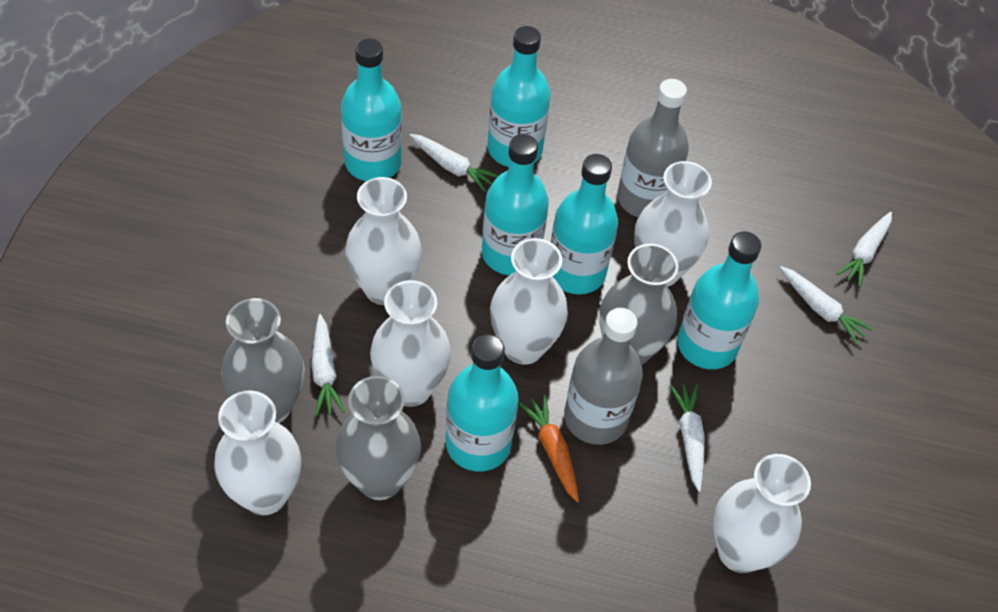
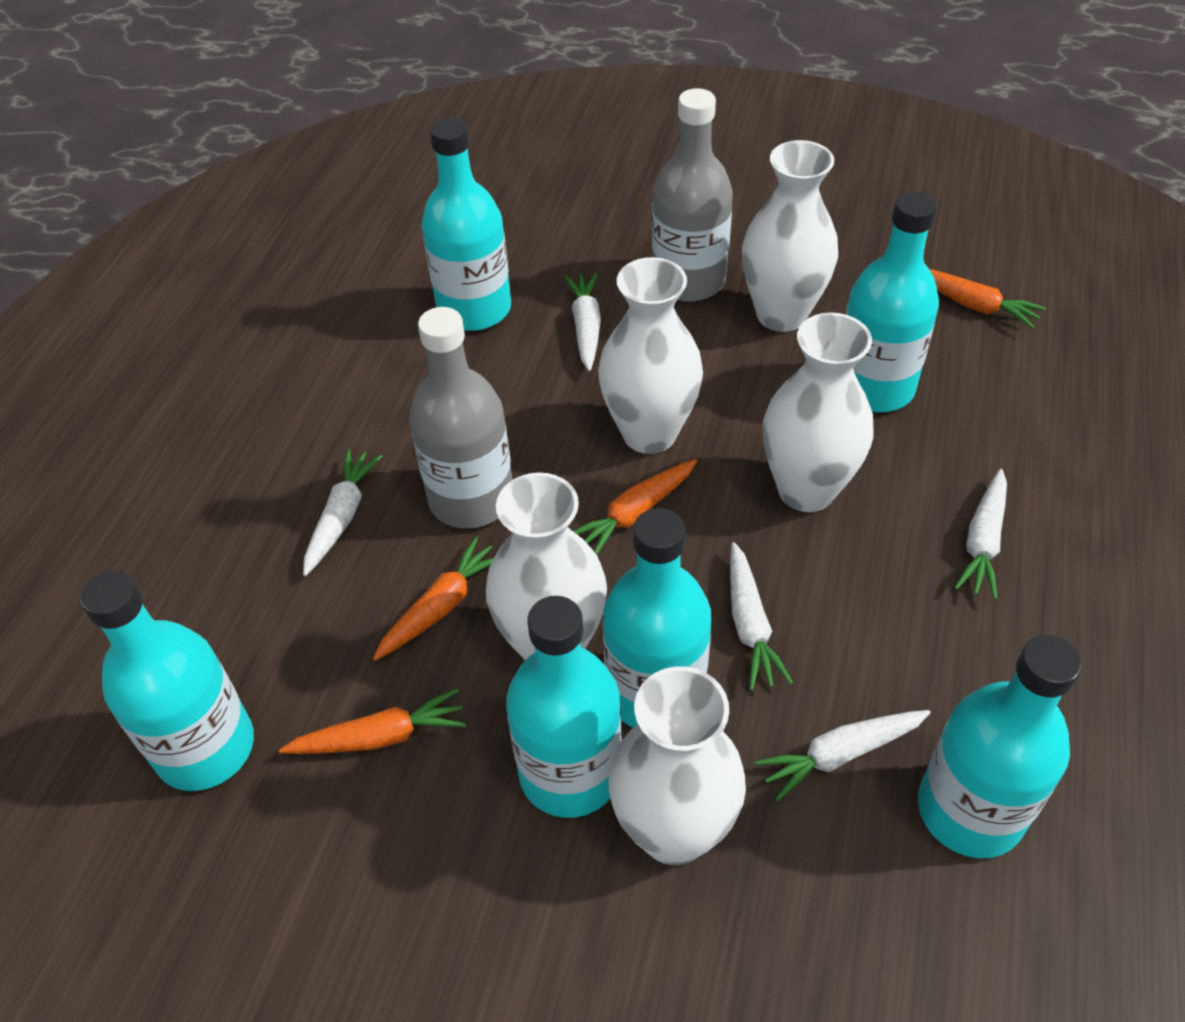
grey vase: 3 -> 0
orange carrot: 1 -> 4
white vase: 6 -> 5

